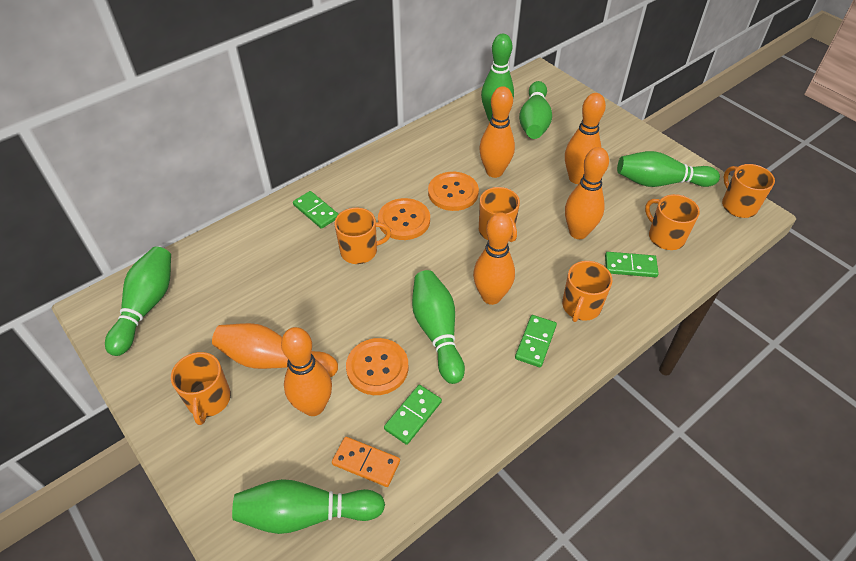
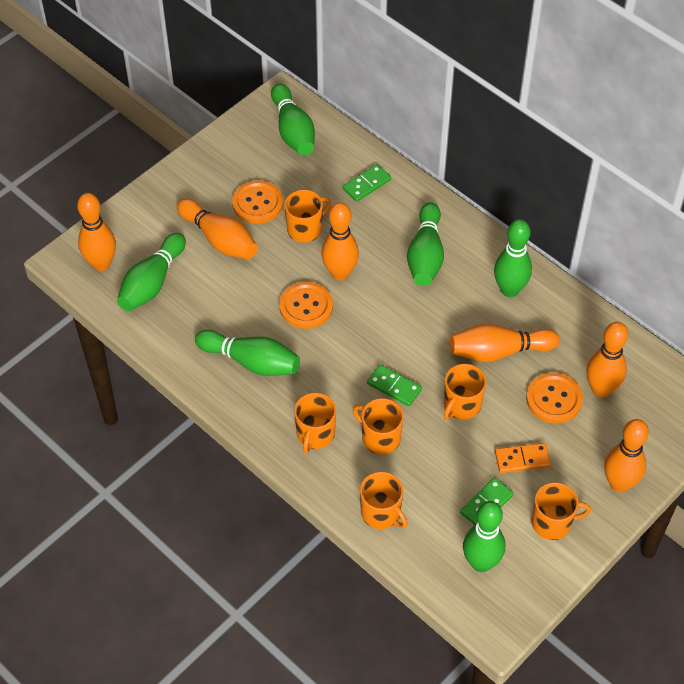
green domino: 4 -> 3

